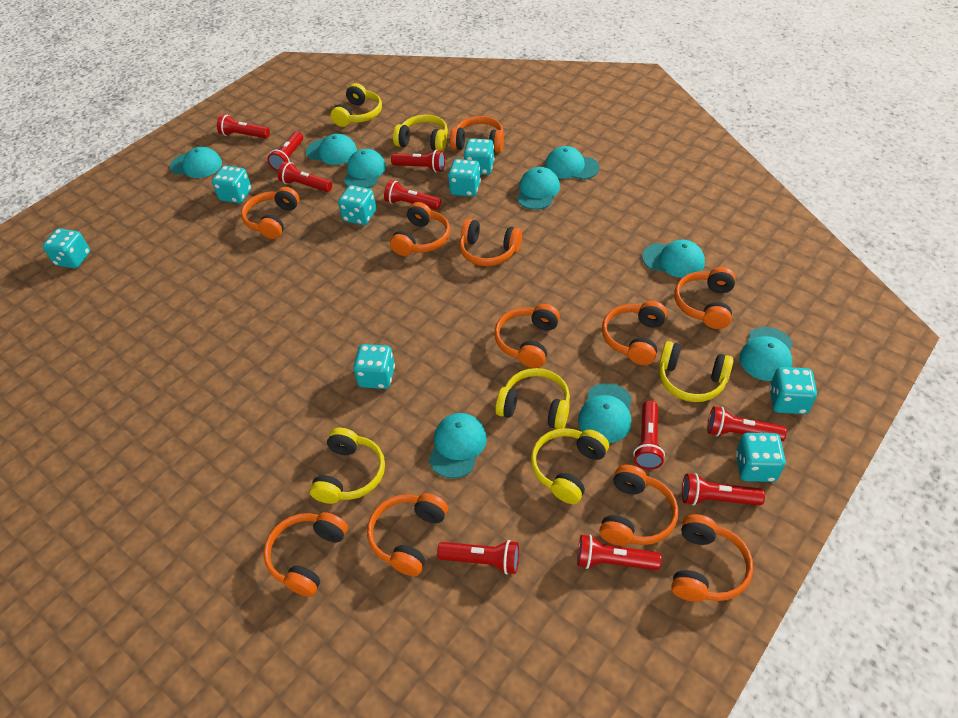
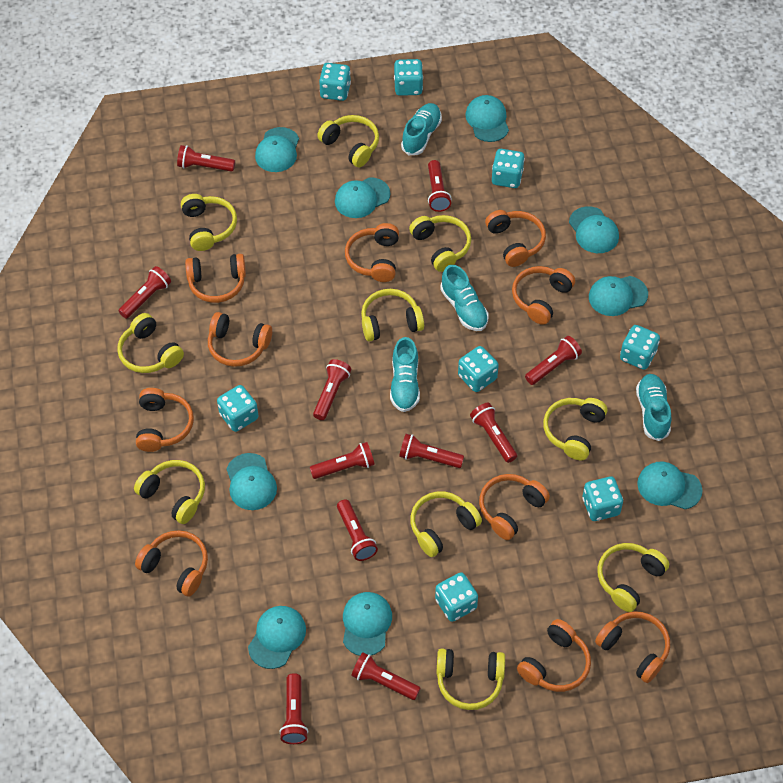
orange headphones: 11 -> 10
red flashlight: 10 -> 11
turquoise shoe: 0 -> 4
yellow headphones: 6 -> 10

